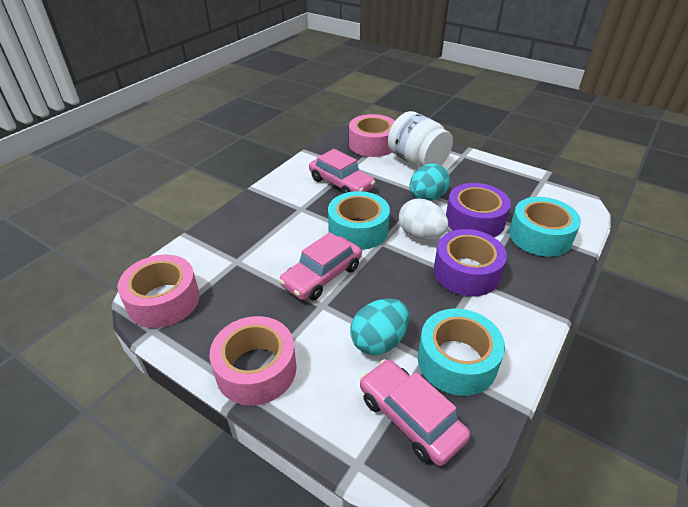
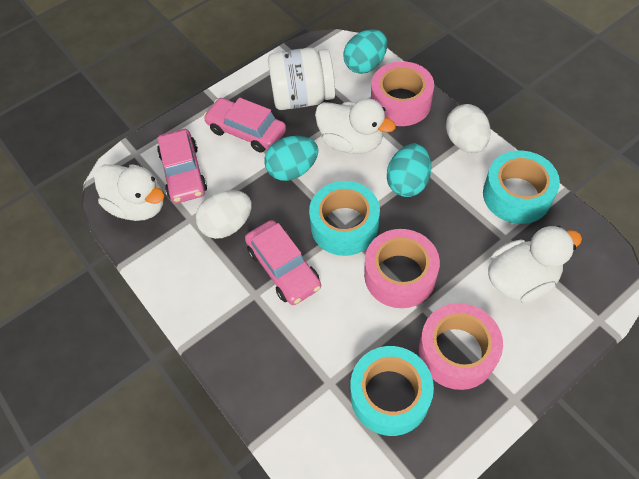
purple tape: 2 -> 0
turquoise egg: 2 -> 3
white duck: 0 -> 3
white egg: 1 -> 2

